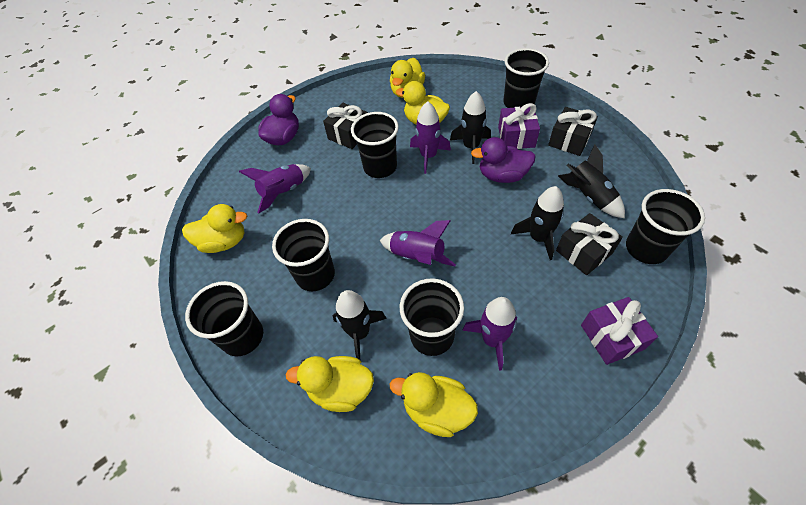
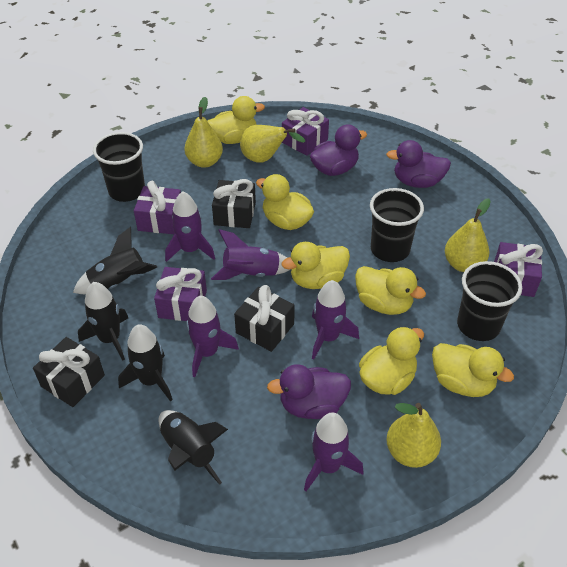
black cup: 6 -> 3
purple duck: 2 -> 3
purple gift: 2 -> 4
purple rocket: 4 -> 5
yellow duck: 5 -> 6
yellow pear: 0 -> 4

